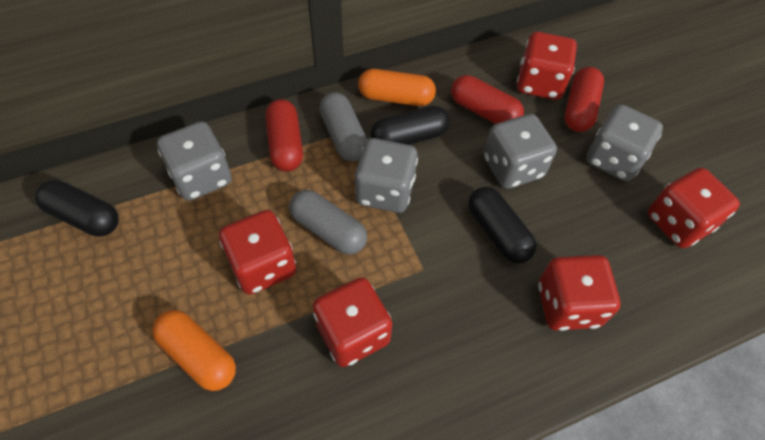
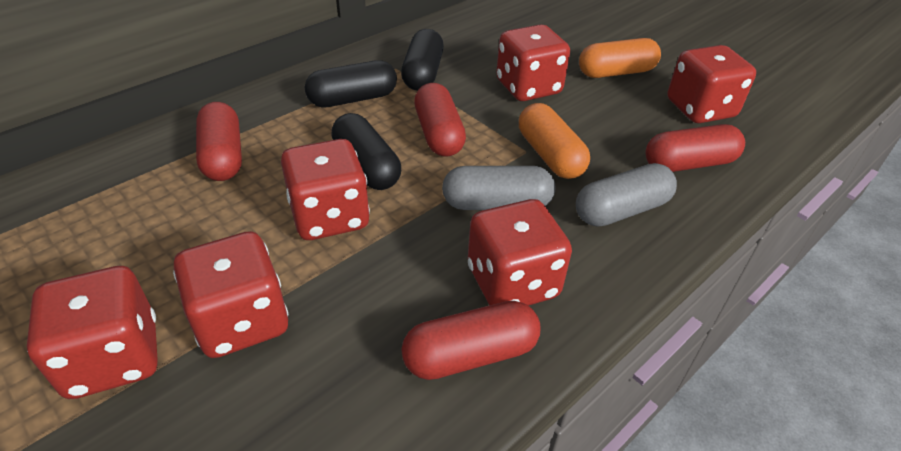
grey dice: 4 -> 0
red capsule: 3 -> 4
red dice: 5 -> 6

